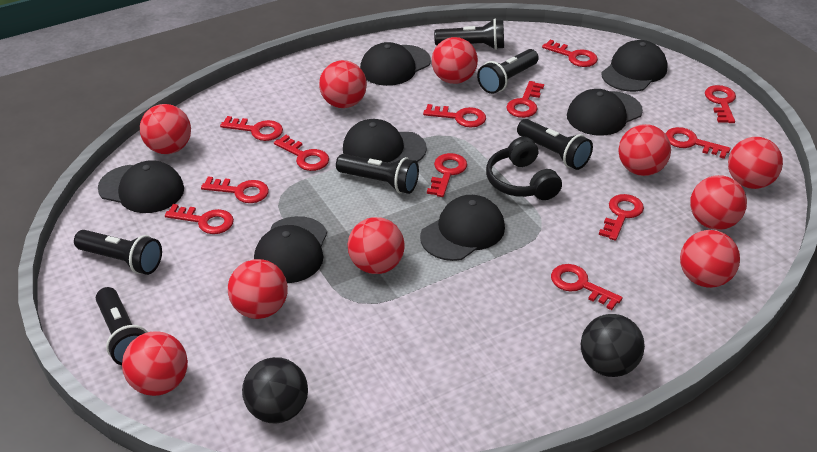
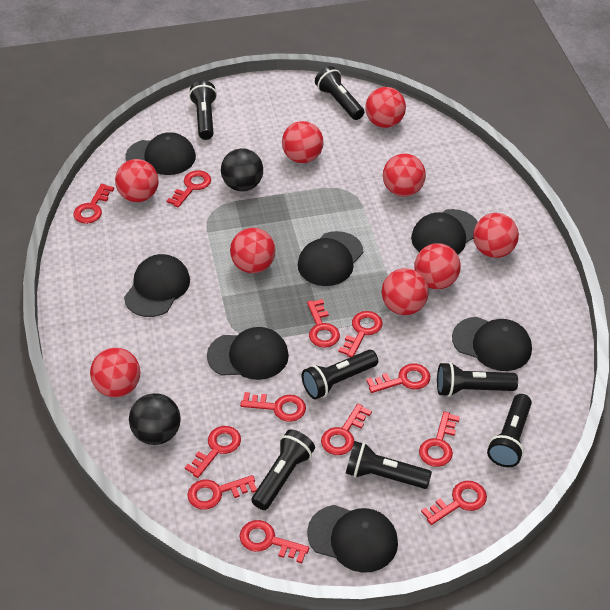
black flashlight: 6 -> 7
black headphones: 1 -> 0
red ball: 10 -> 9

